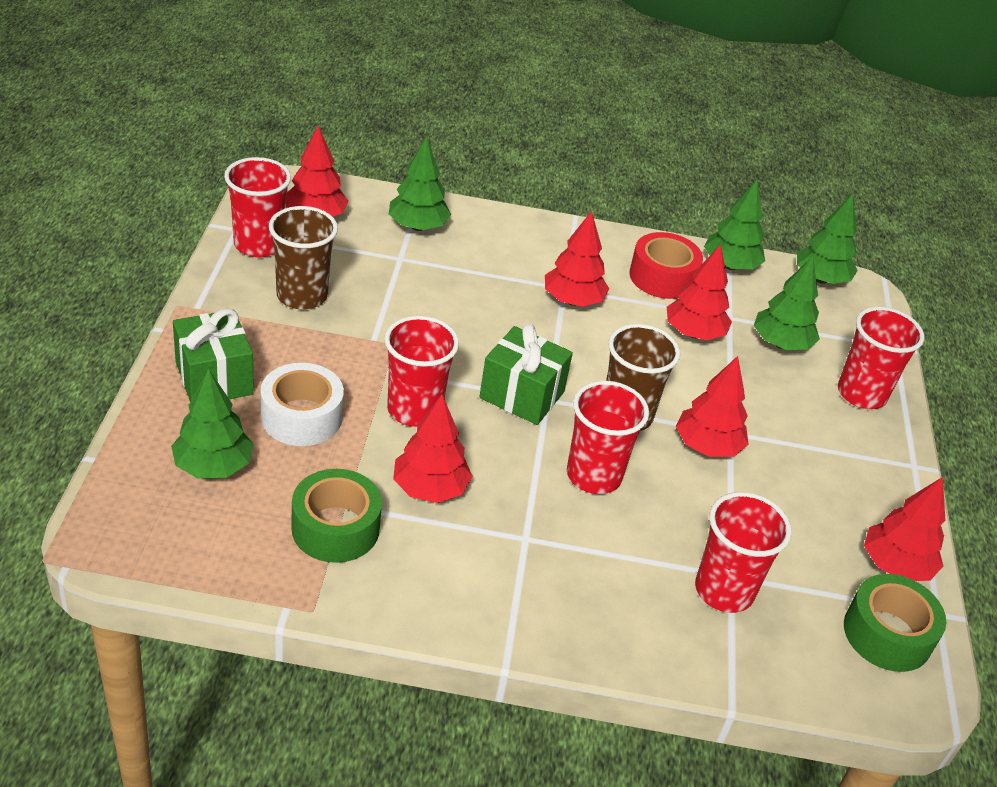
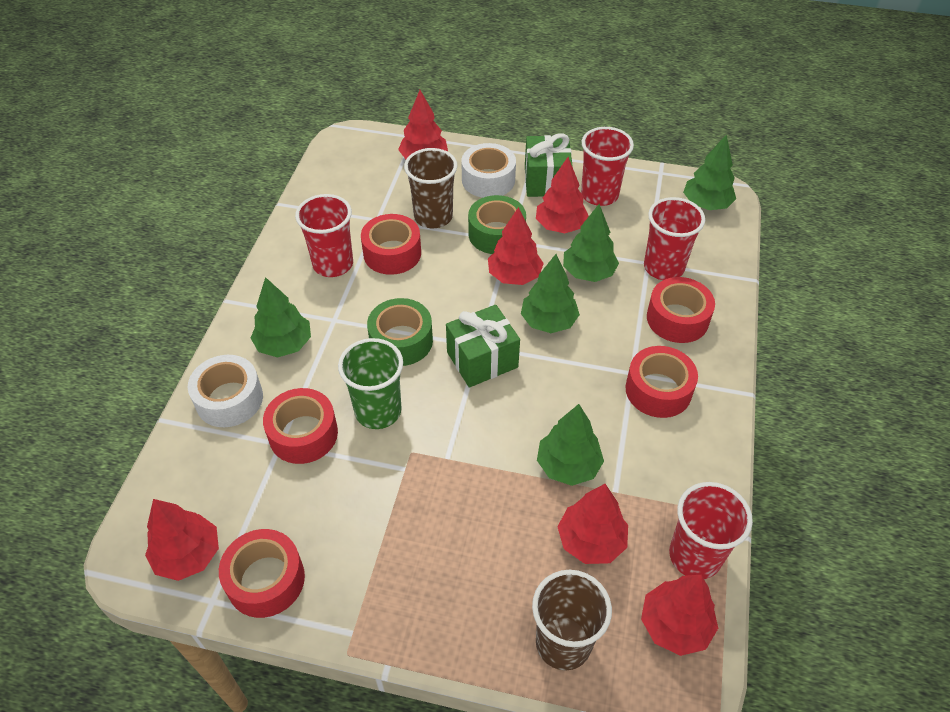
green cup: 0 -> 1
red cup: 5 -> 4
red tape: 1 -> 5
white tape: 1 -> 2

